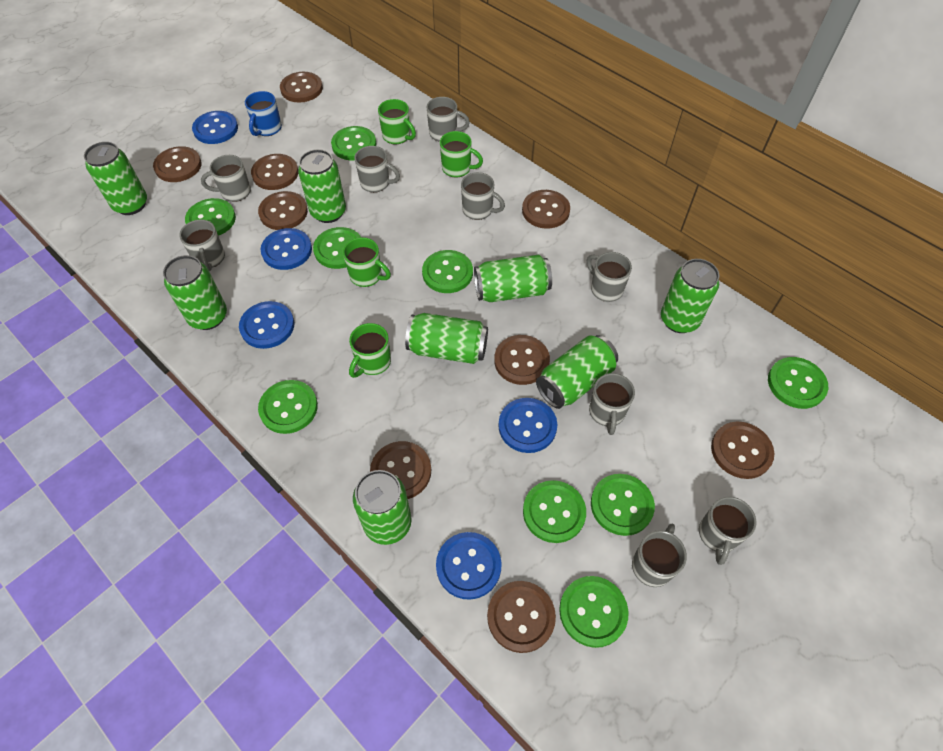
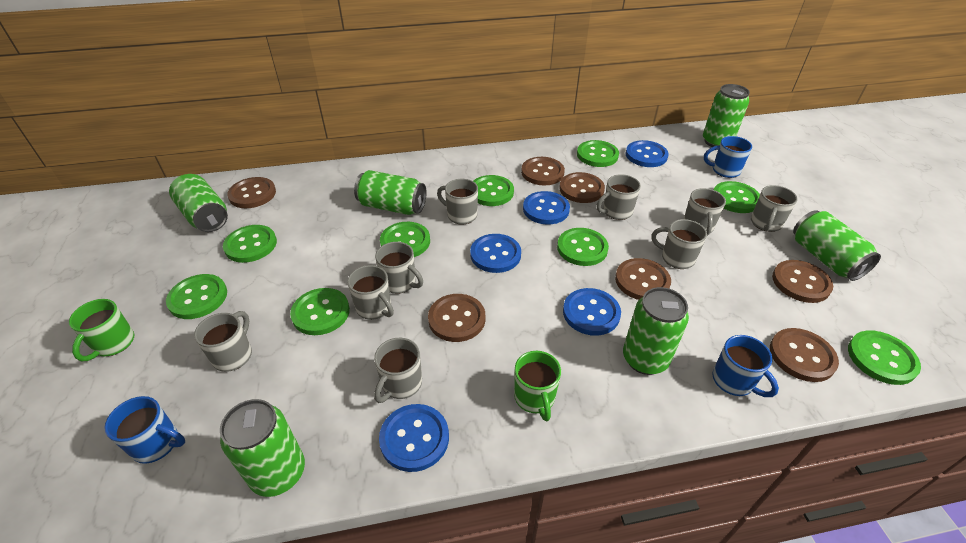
blue mug: 1 -> 3
brown button: 9 -> 7
green can: 8 -> 6
green mug: 4 -> 2

